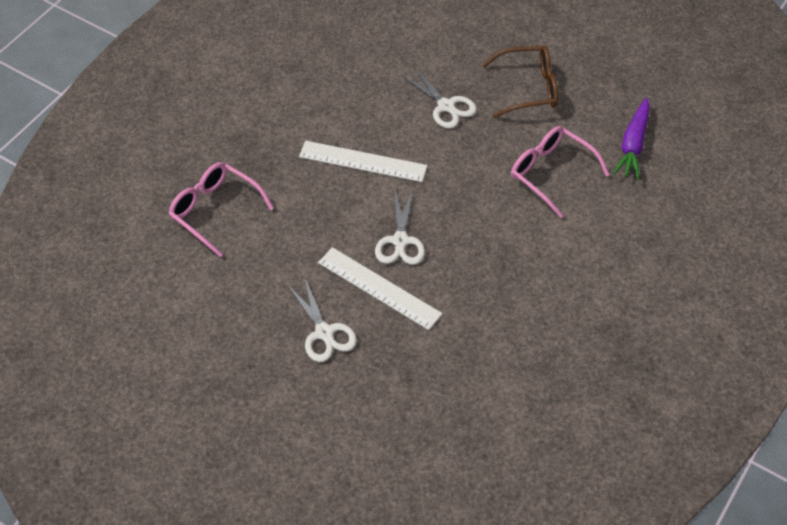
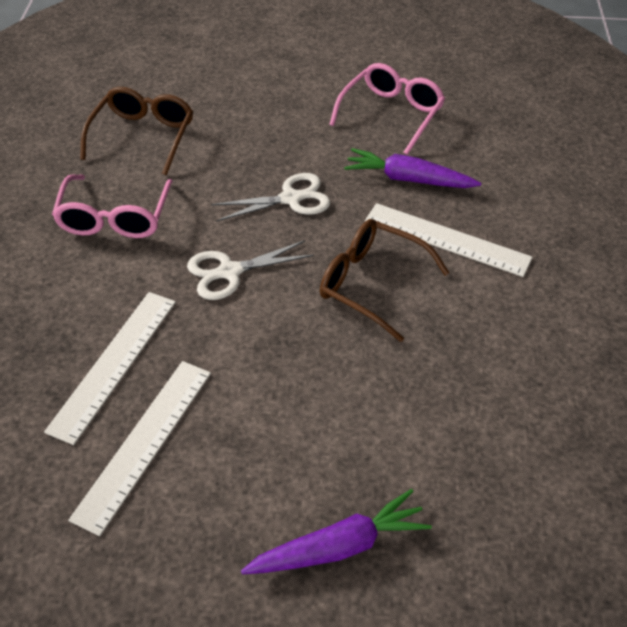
brown glasses: 1 -> 2
purple carrot: 1 -> 2
white ruler: 2 -> 3
white scissors: 3 -> 2

